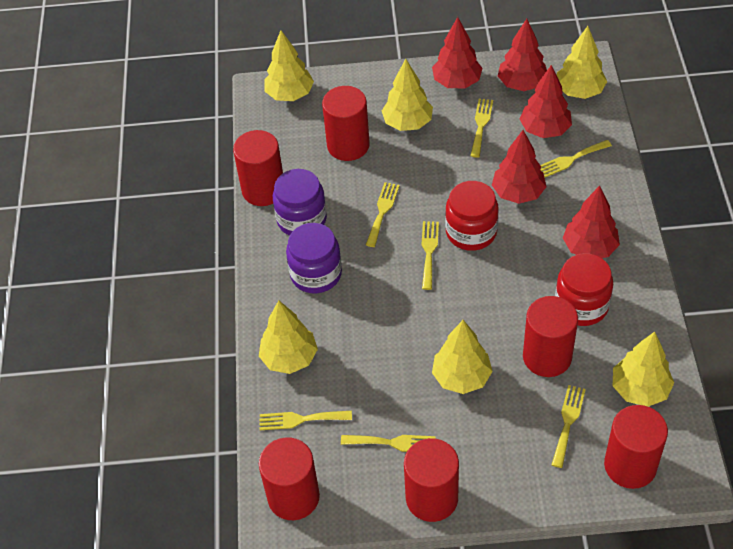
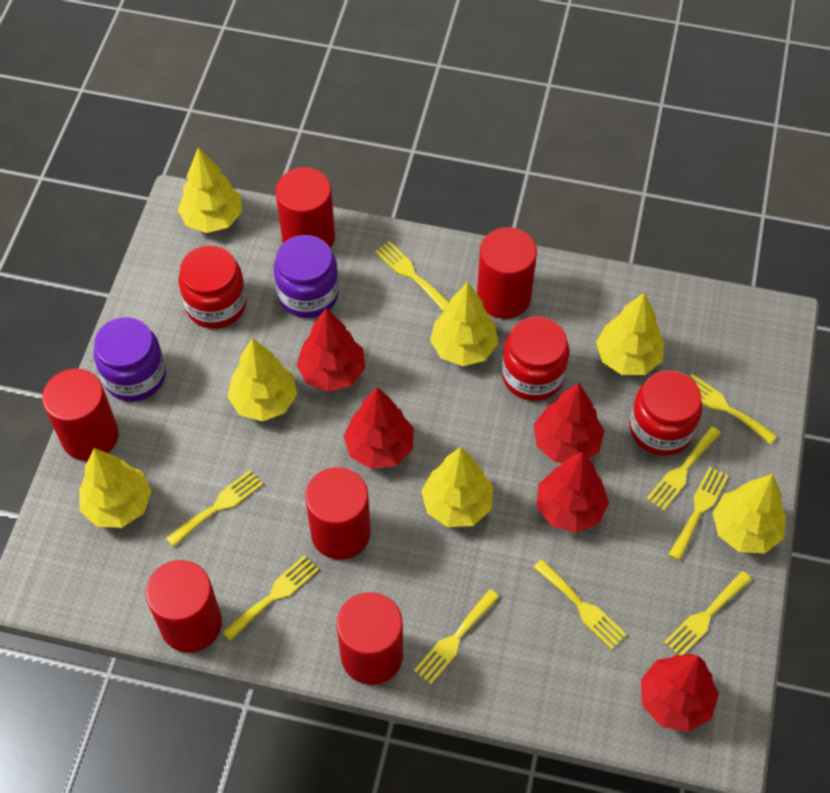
red jar: 2 -> 3
yellow fork: 7 -> 9
yellow tree: 6 -> 7

